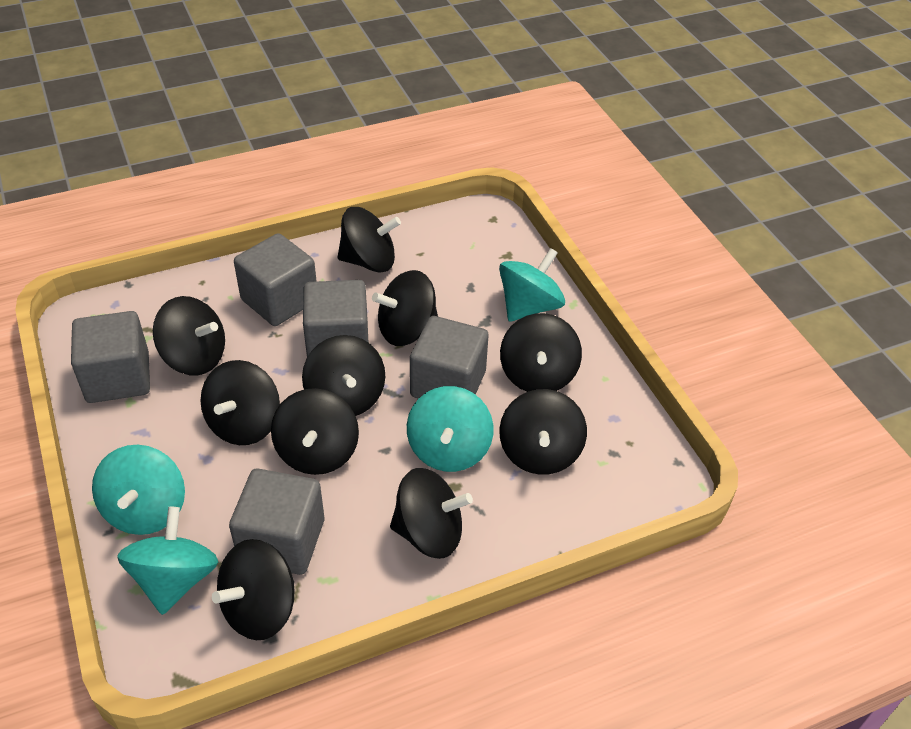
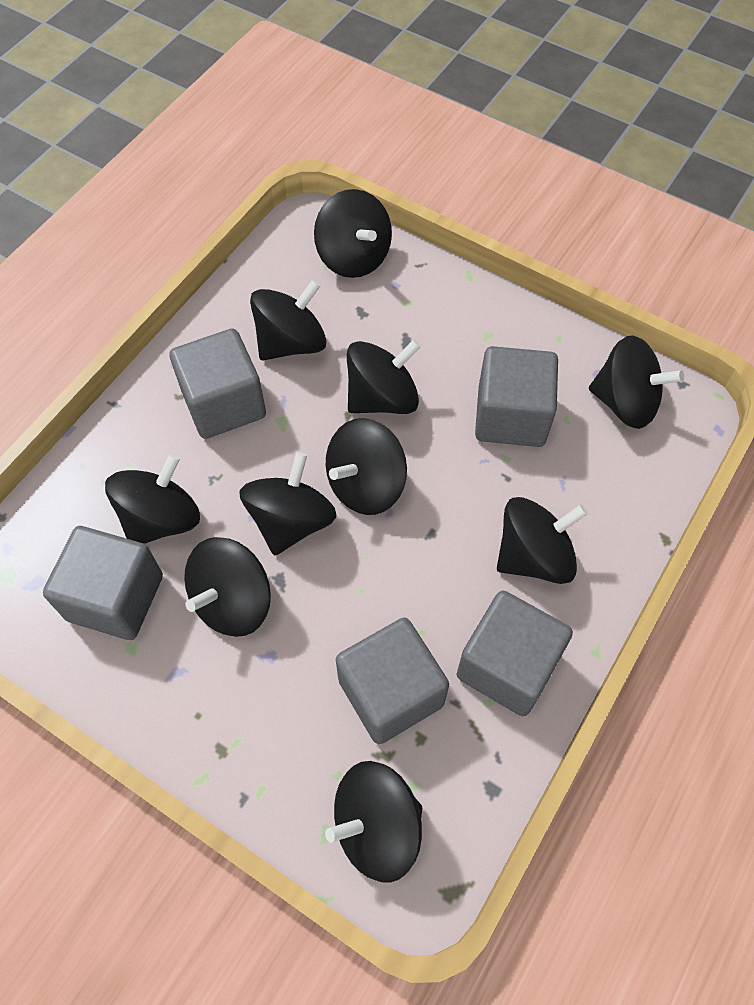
turquoise spinning top: 4 -> 0

